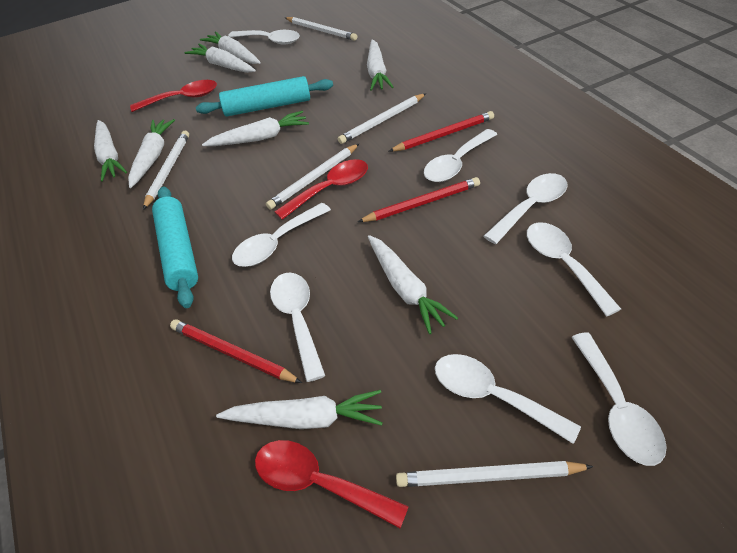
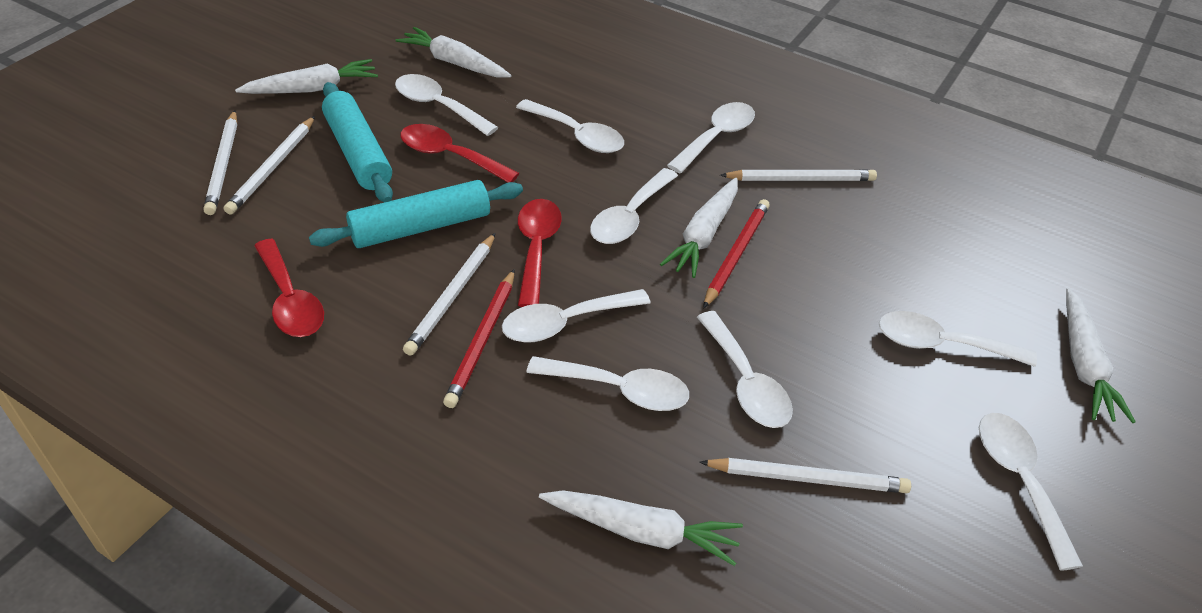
red pencil: 3 -> 2
white carrot: 8 -> 5
white spoon: 8 -> 9

